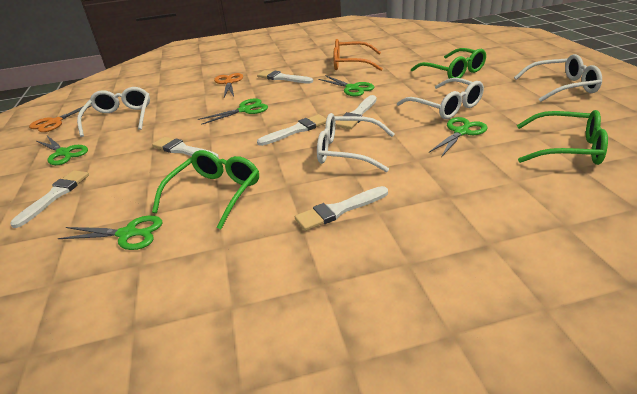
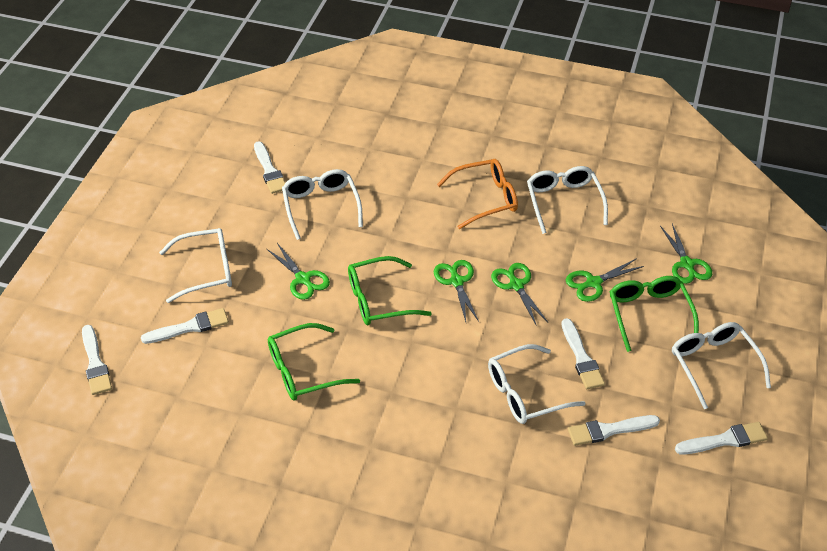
orange scissors: 2 -> 0
white glasses: 4 -> 5

